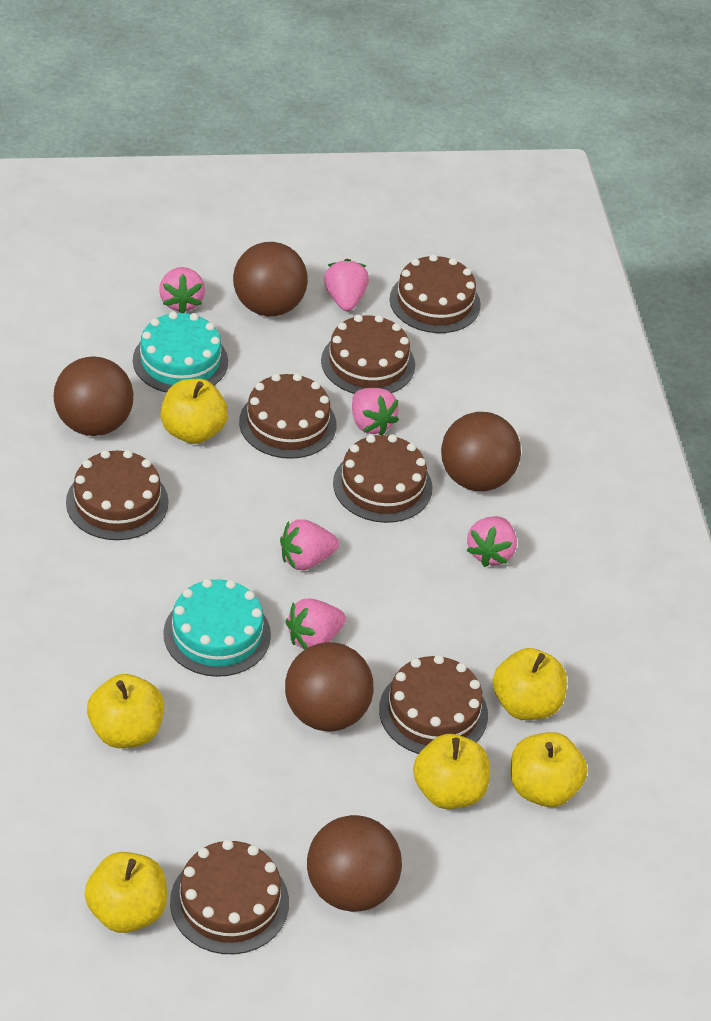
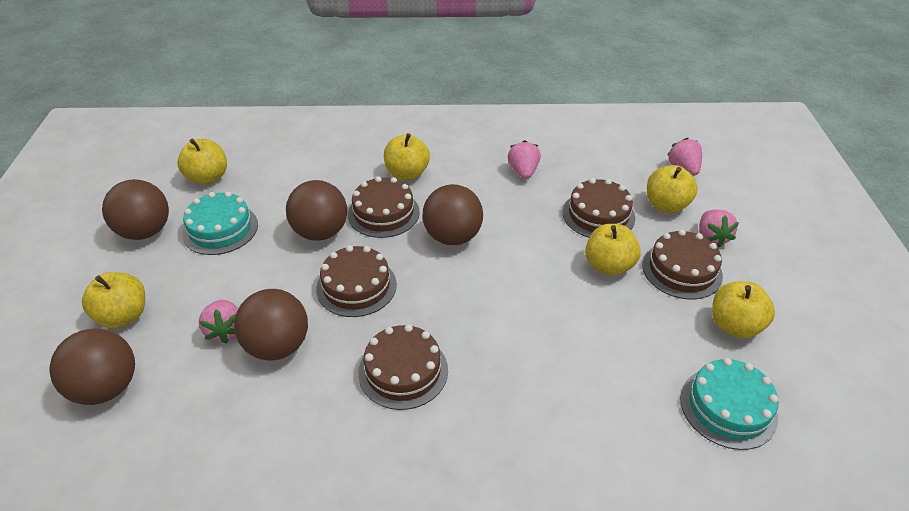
brown cake: 7 -> 5
pink strawberry: 6 -> 4

